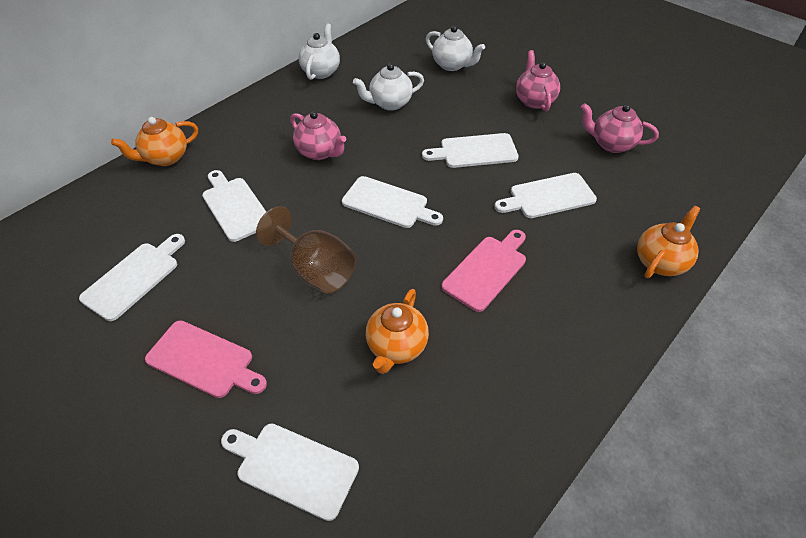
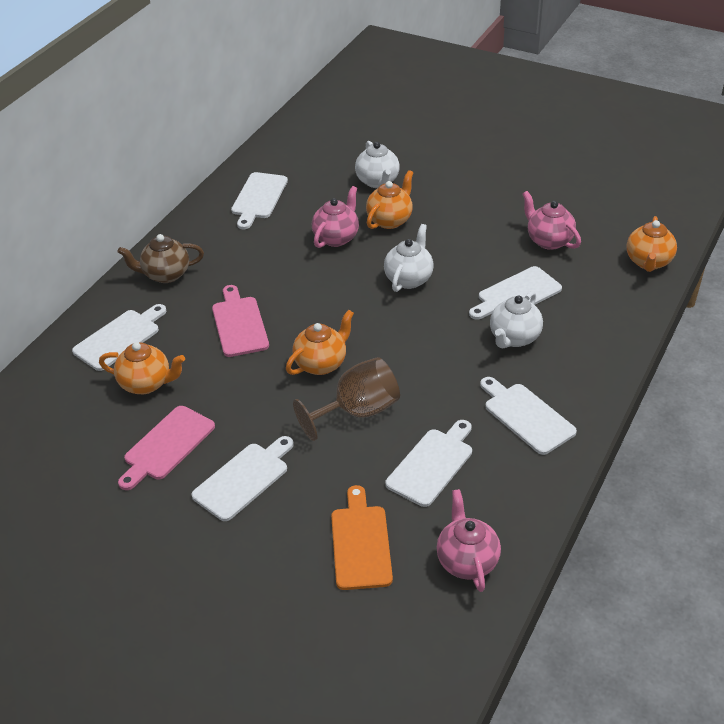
brown teapot: 0 -> 1
orange cutting board: 0 -> 1
orange teapot: 3 -> 4

